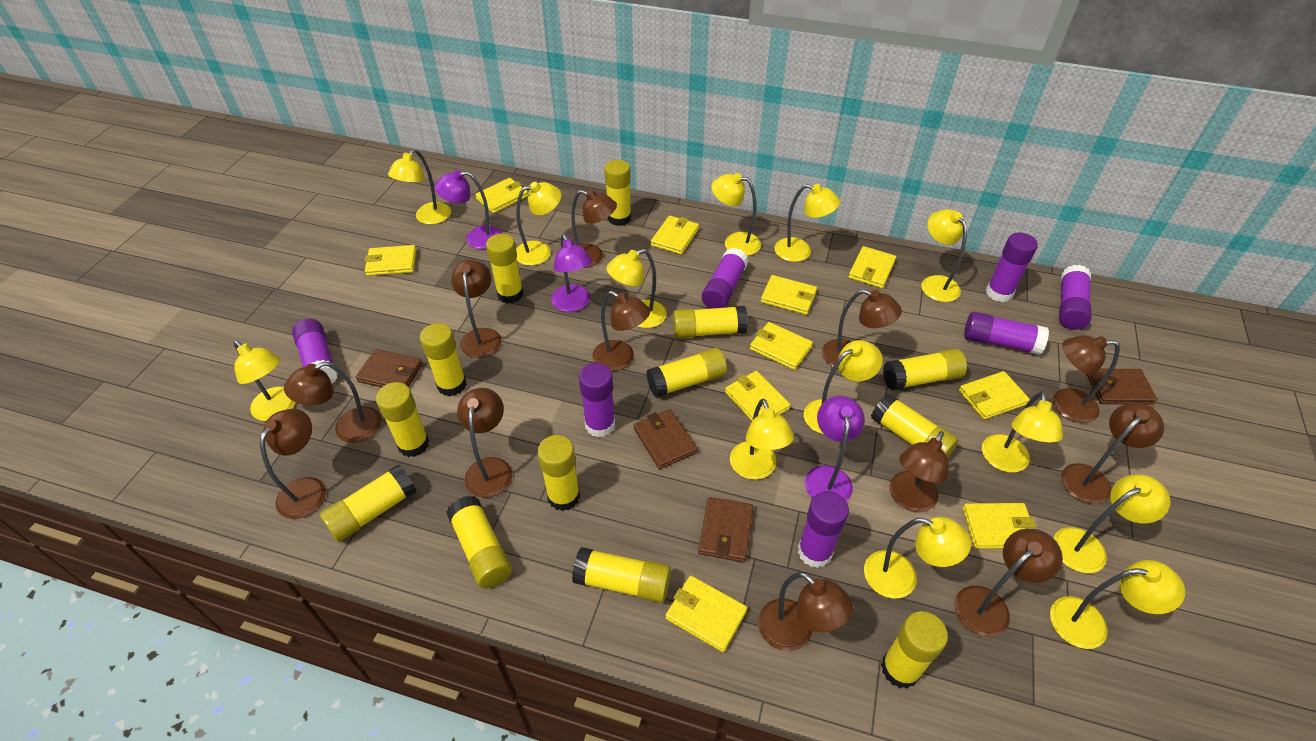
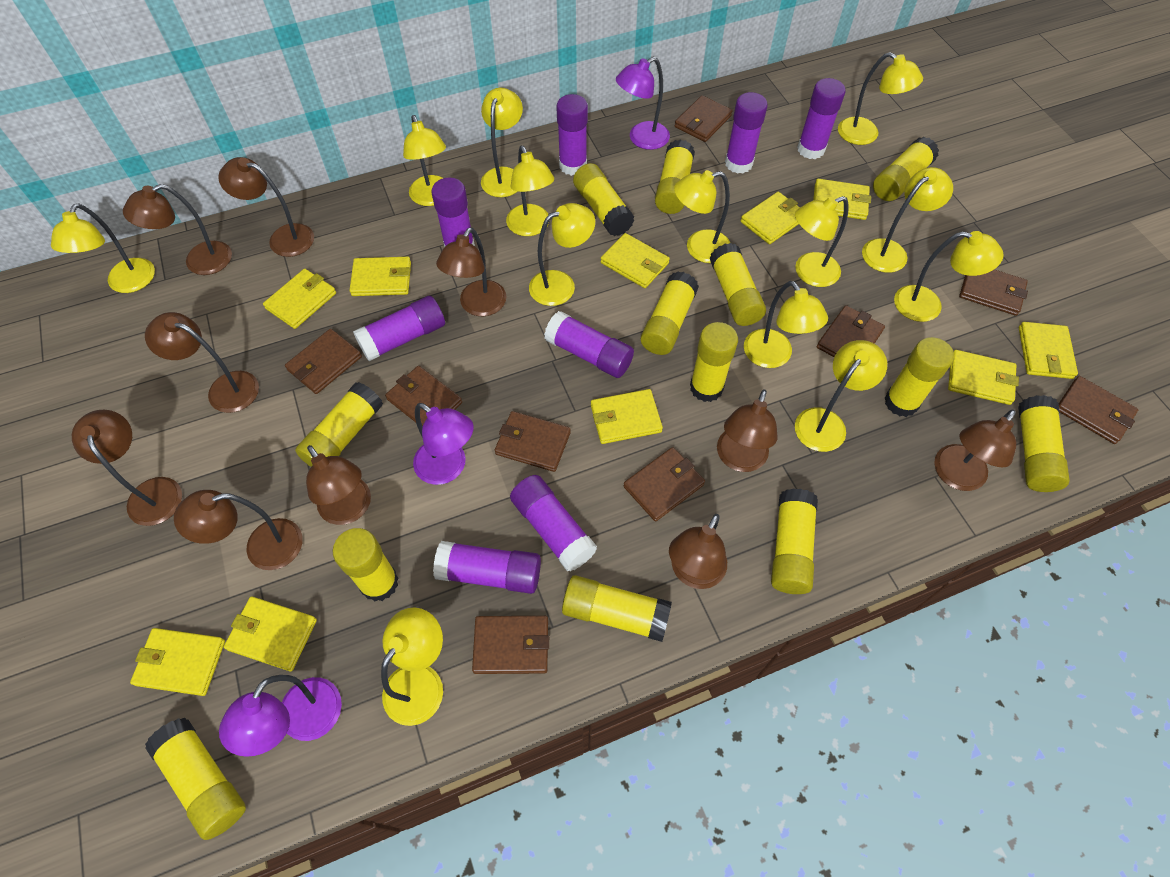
brown lamp: 12 -> 10
brown wallet: 4 -> 9
purple glue stick: 7 -> 8

